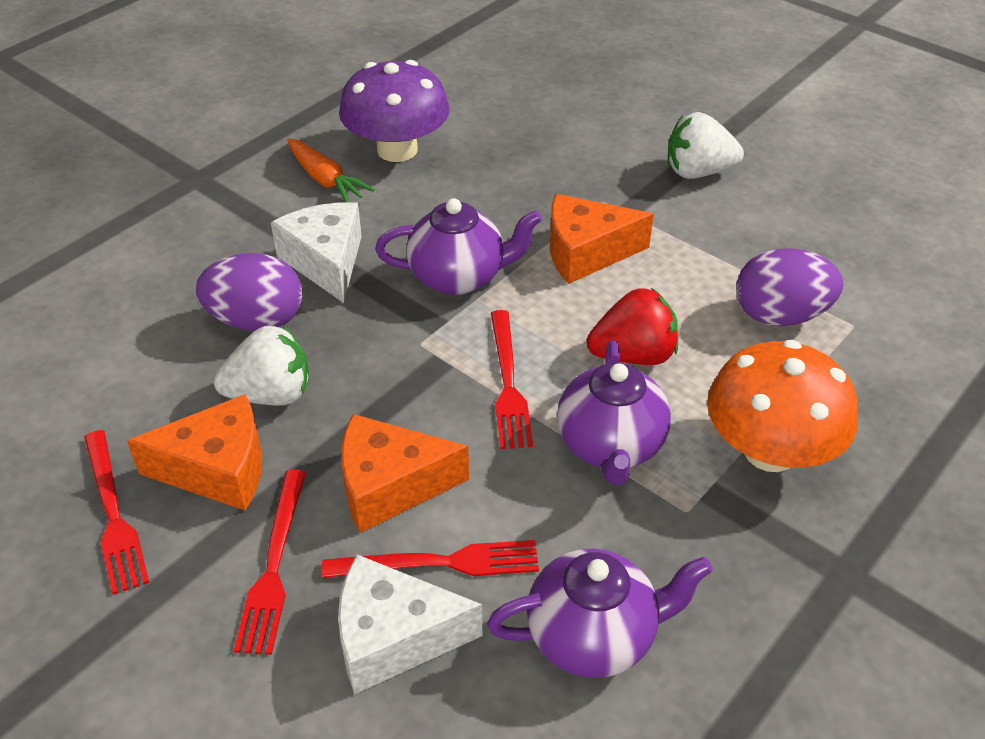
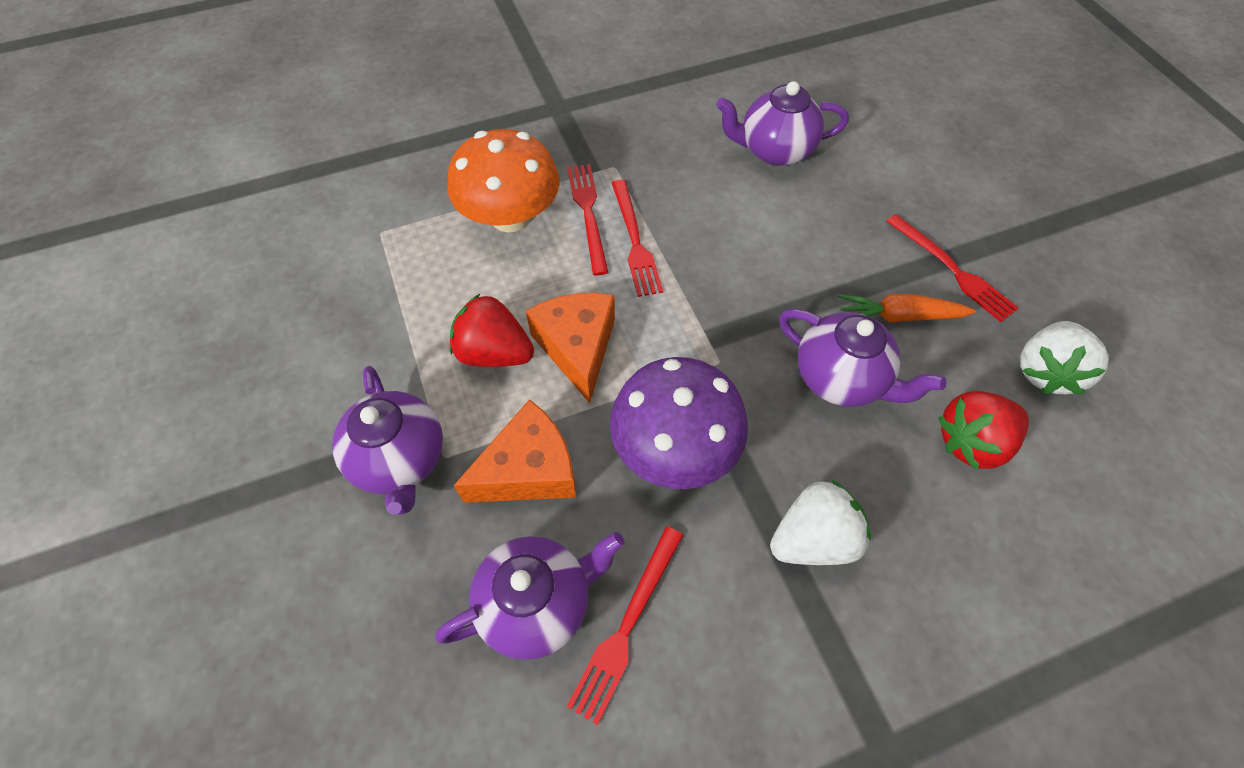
orange cheese: 3 -> 2
purple egg: 2 -> 0
purple teapot: 3 -> 4
red strawberry: 1 -> 2
white cheese: 2 -> 0

